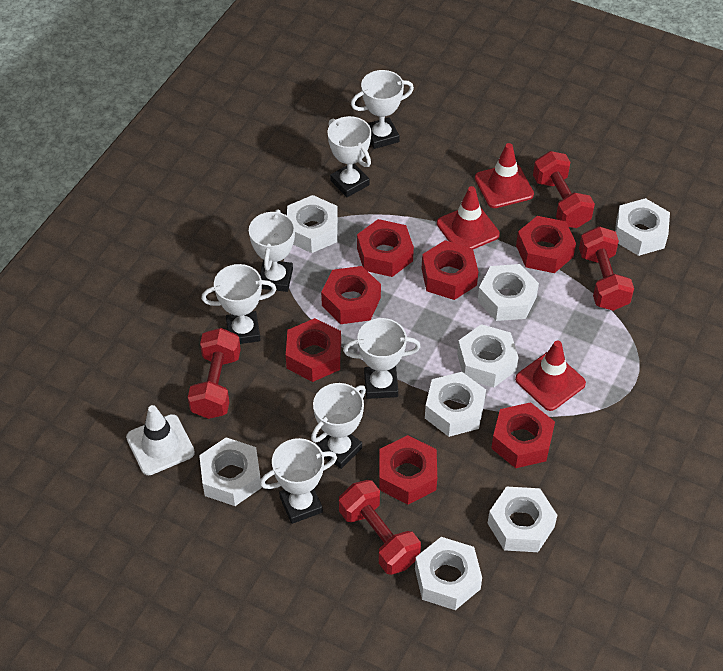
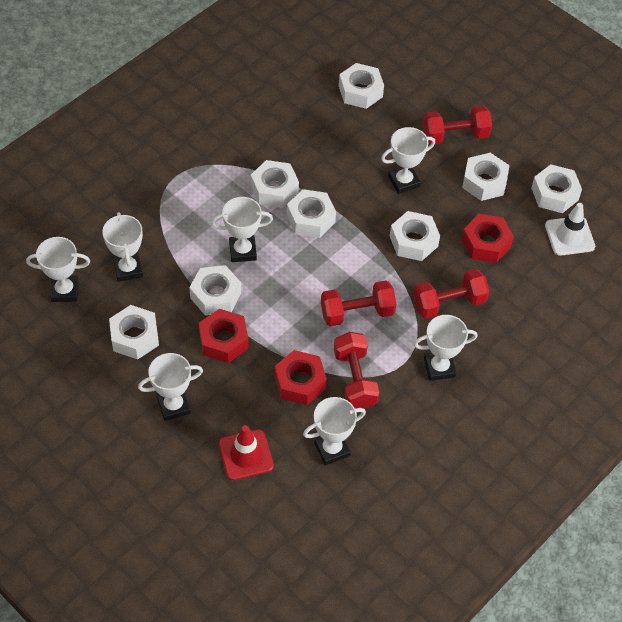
red nut: 7 -> 3
red traffic cone: 3 -> 1

